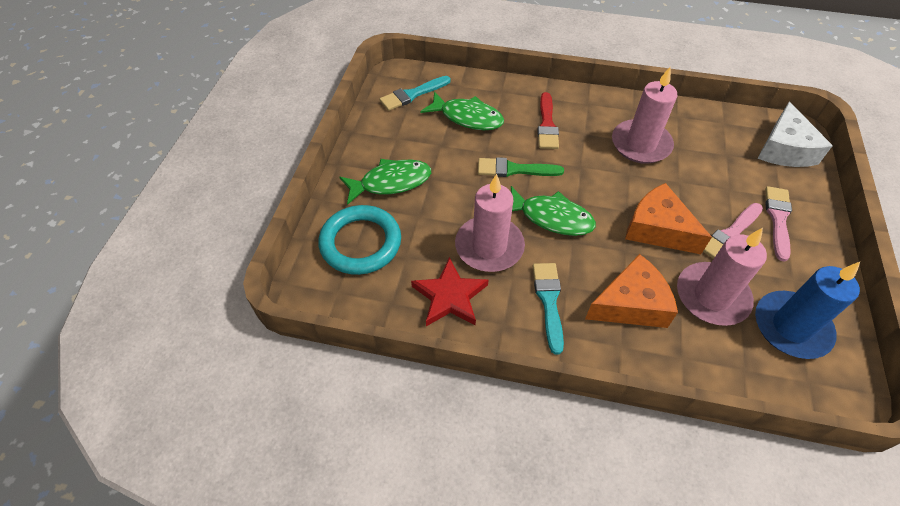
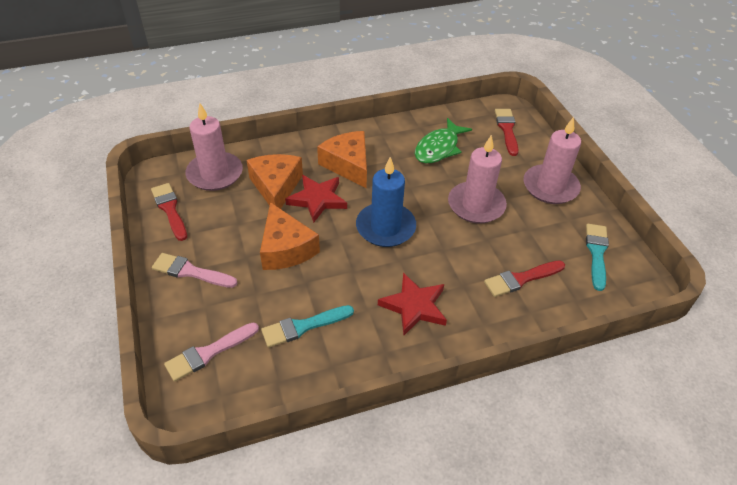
green brush: 1 -> 0
green fish: 3 -> 1
orange cheese: 2 -> 3
red brush: 1 -> 3
red star: 1 -> 2
turquoise ring: 1 -> 0
white cheese: 1 -> 0

